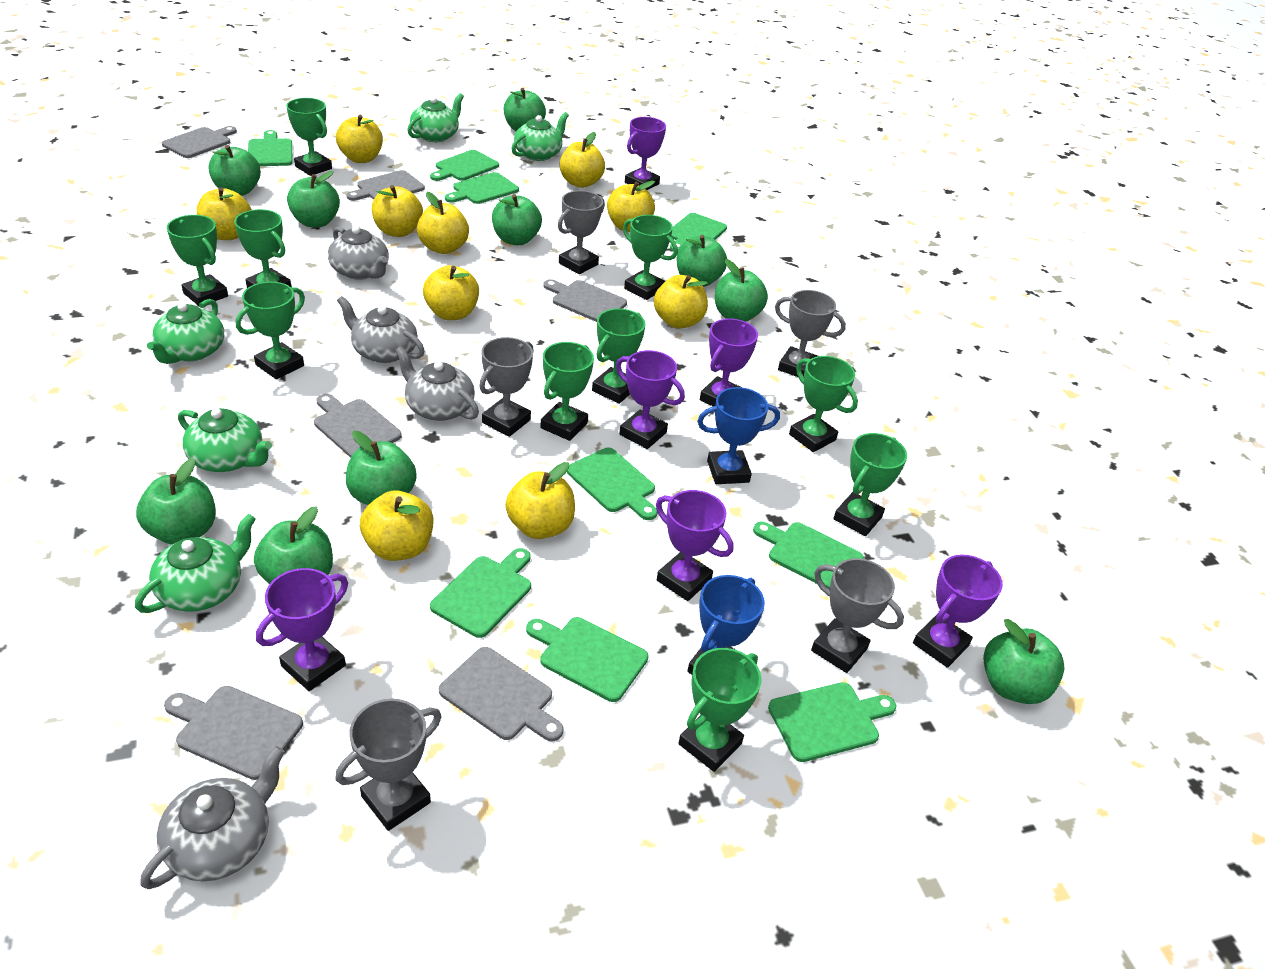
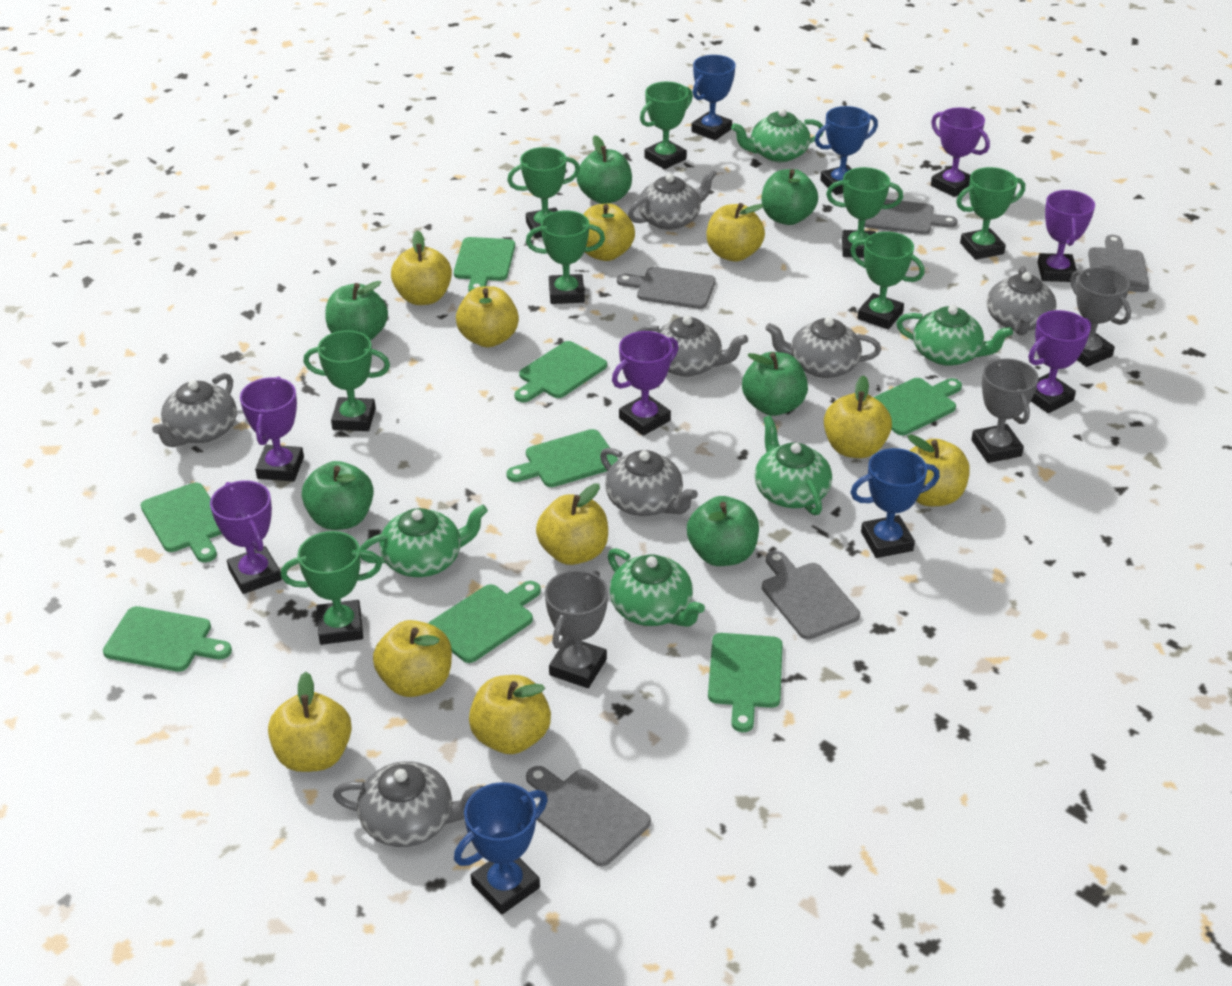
blue trophy: 2 -> 4
green apple: 10 -> 6
green cutting board: 9 -> 8
green trophy: 10 -> 8
grey cutting board: 6 -> 5
grey teapot: 4 -> 7
grey trophy: 5 -> 3

